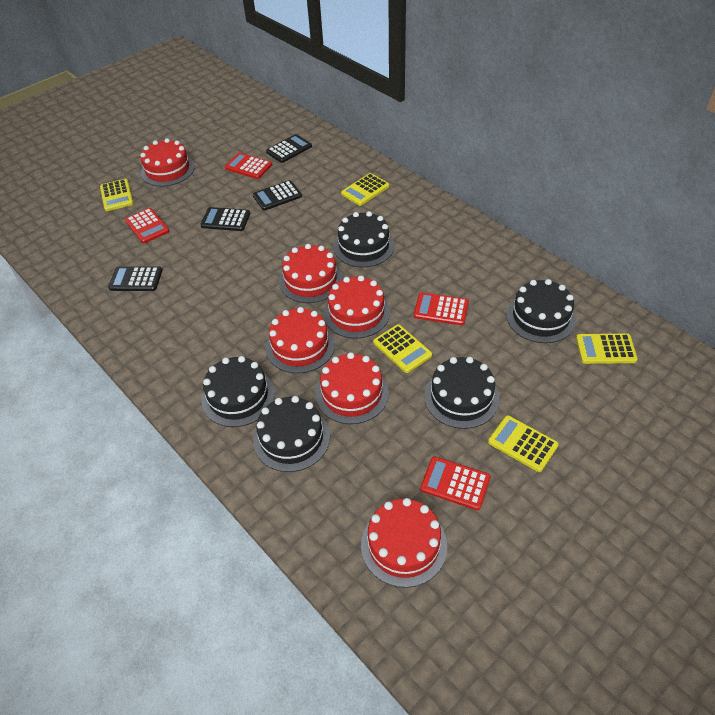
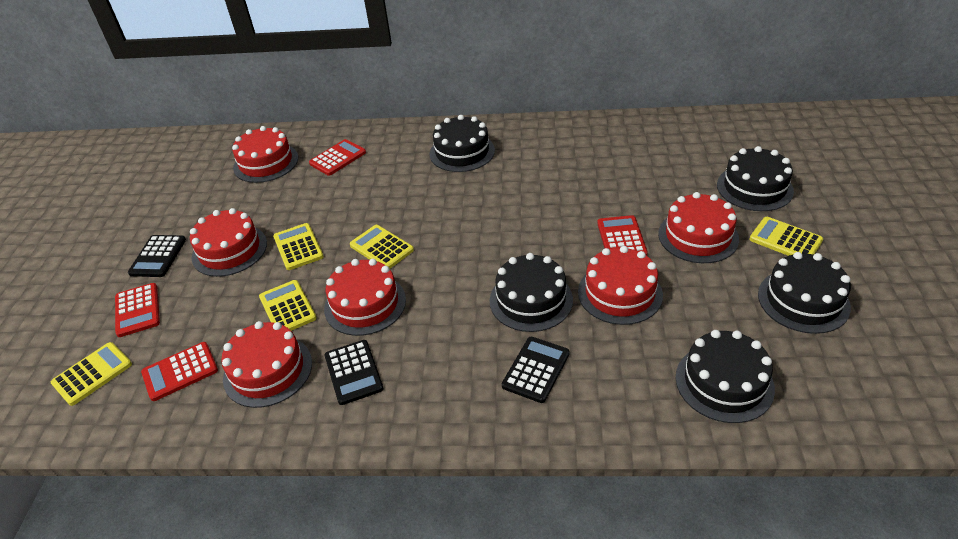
black calculator: 4 -> 3

